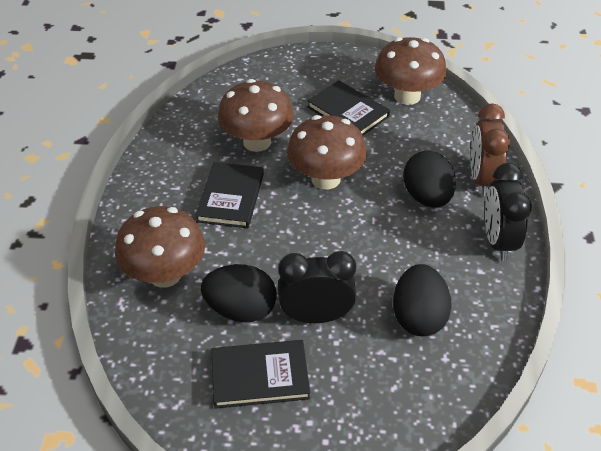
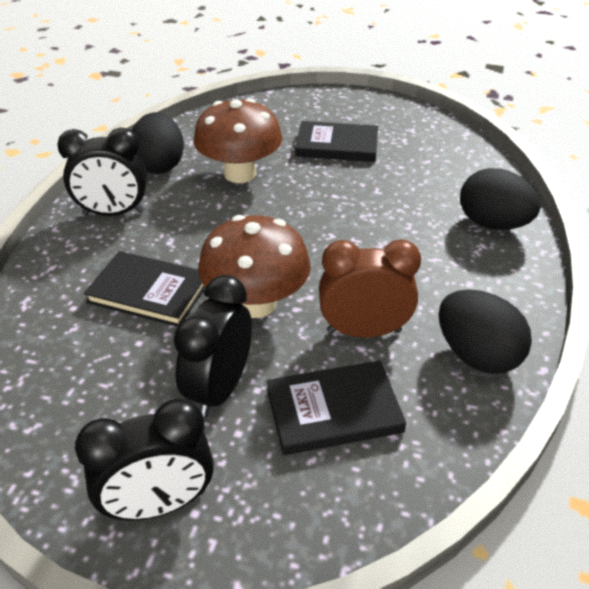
black clock: 2 -> 3
brown mushroom: 4 -> 2

